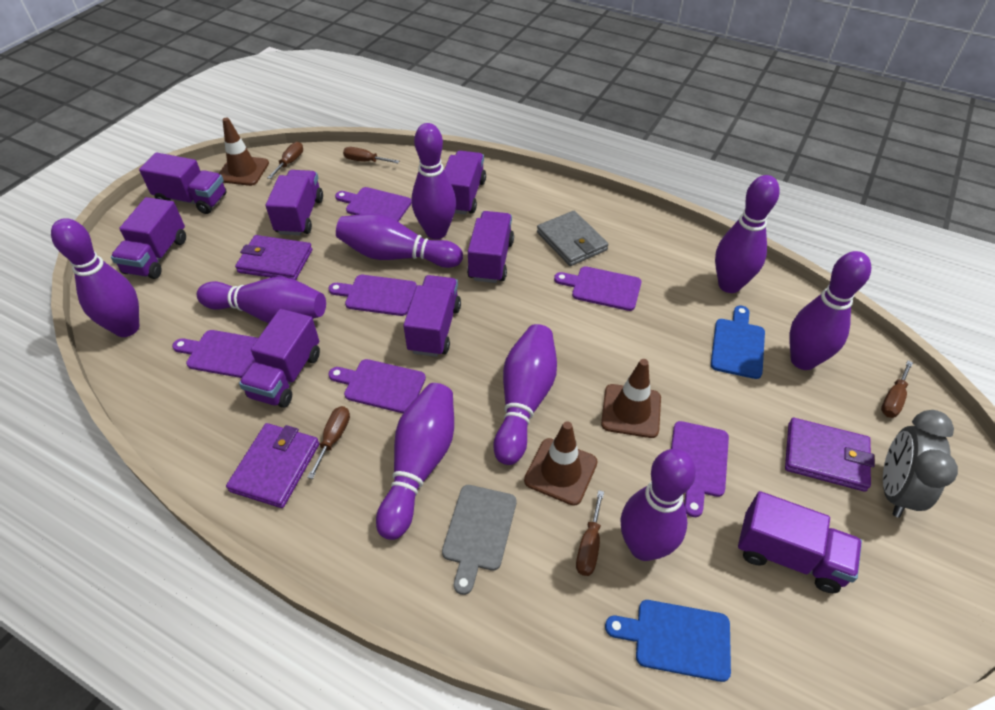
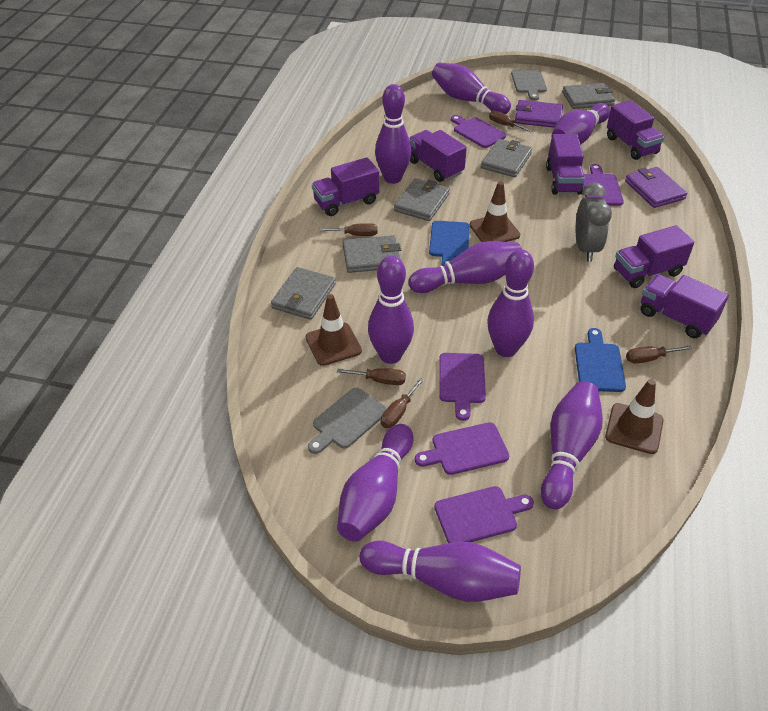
grey cutting board: 1 -> 2
grey wallet: 1 -> 5
purple cutting board: 6 -> 5
purple truck: 8 -> 6
purple wallet: 3 -> 2

